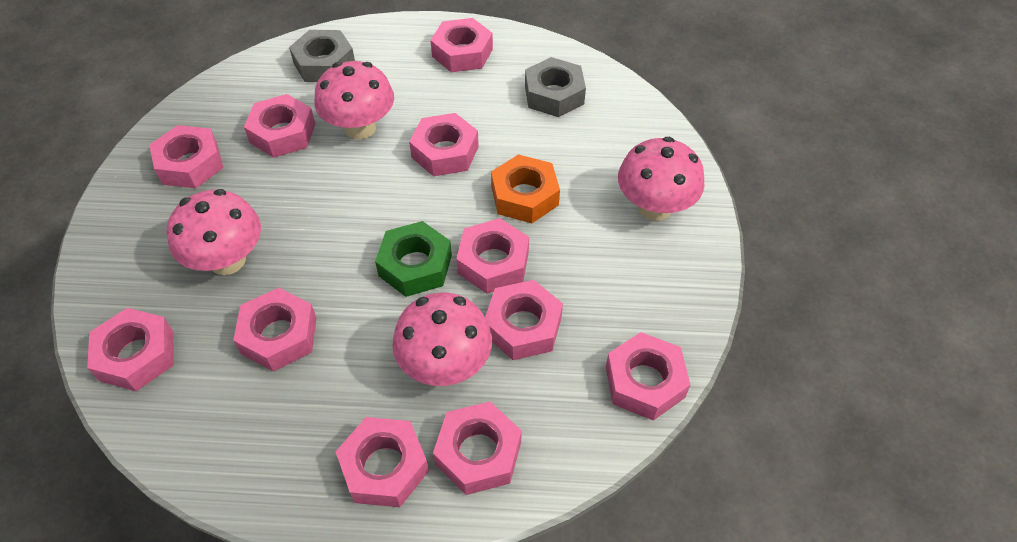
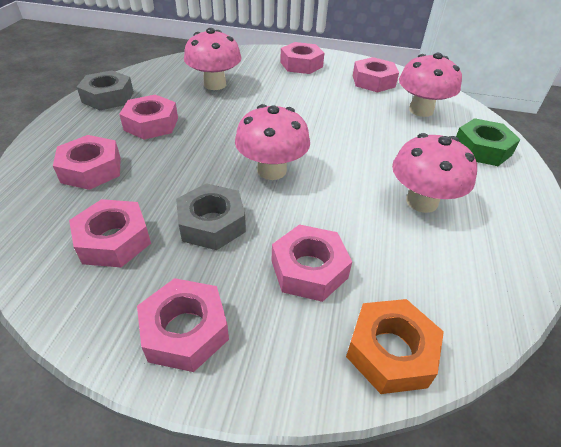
pink nut: 11 -> 7

